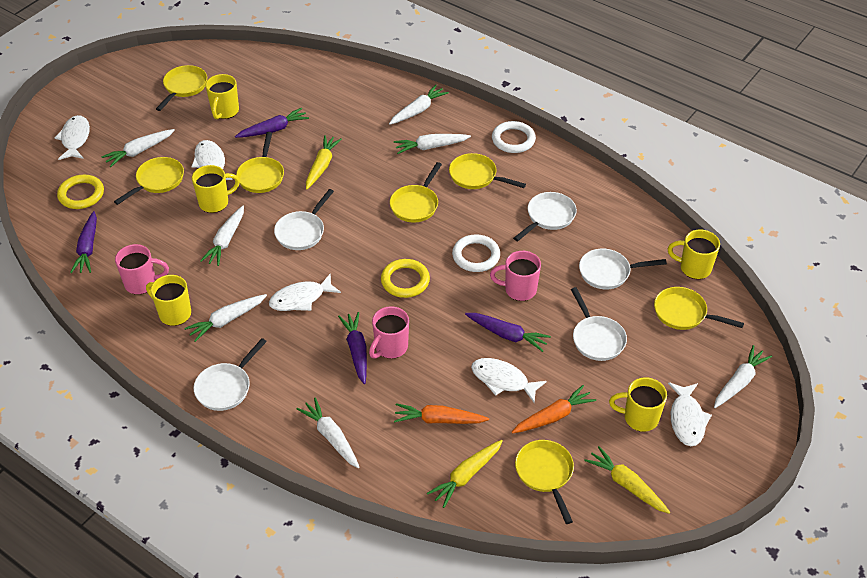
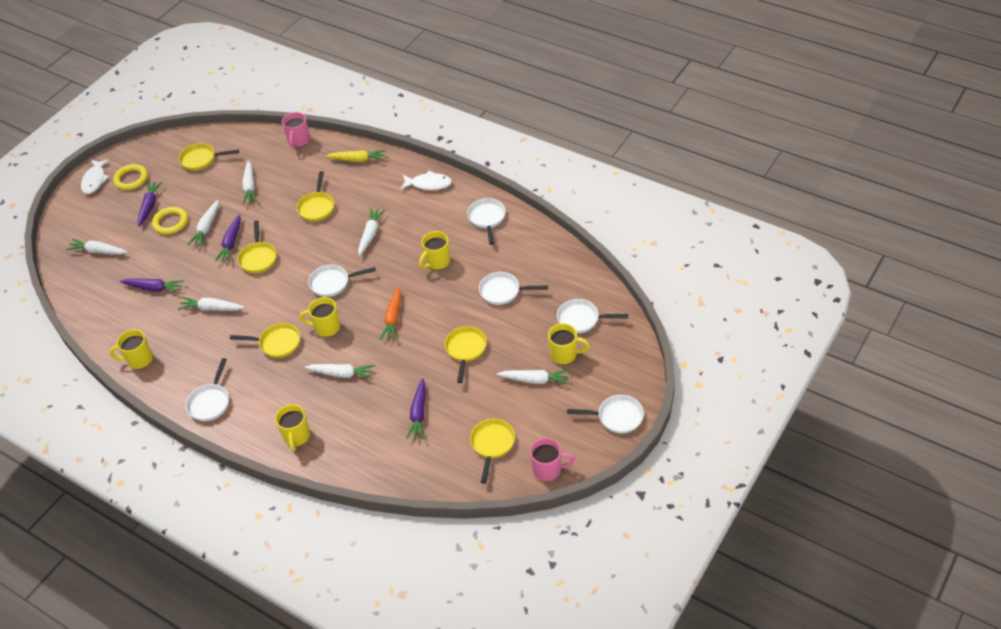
orange carrot: 2 -> 1
pink mug: 3 -> 2
white fish: 5 -> 2
white pan: 5 -> 6
white ring: 2 -> 0
yellow carrot: 3 -> 1
yellow pan: 7 -> 6

